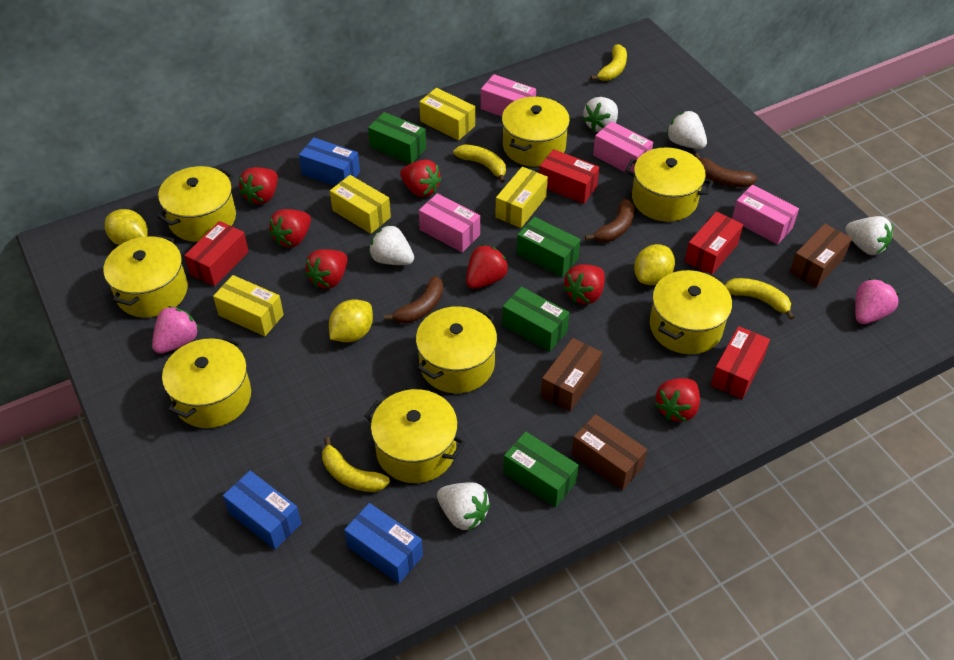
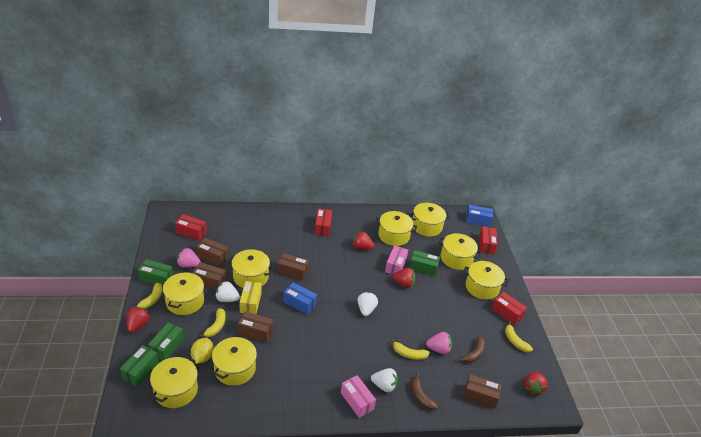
blue box: 3 -> 2
brown banana: 3 -> 2
brown box: 3 -> 5
pink box: 4 -> 2
red strawberry: 7 -> 4
white strawberry: 5 -> 3
yellow box: 4 -> 1
yellow lemon: 3 -> 1

